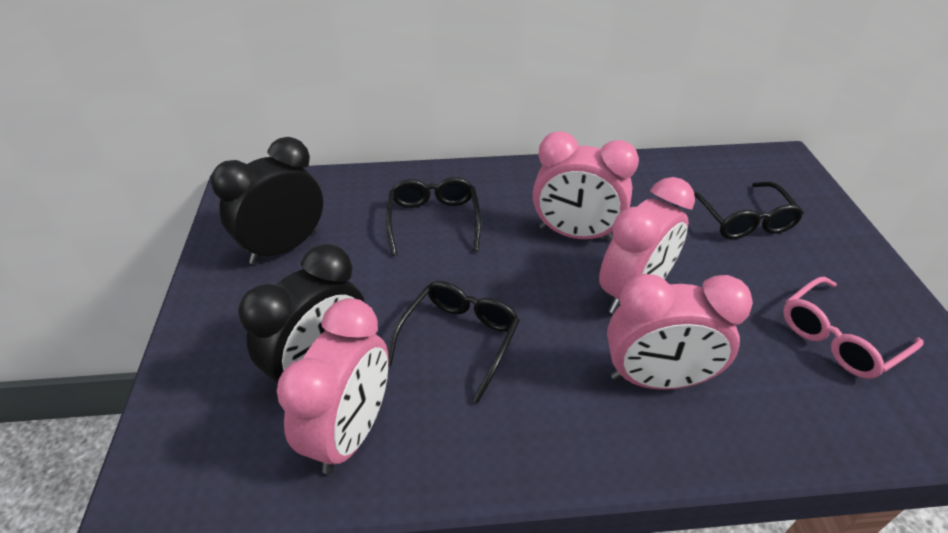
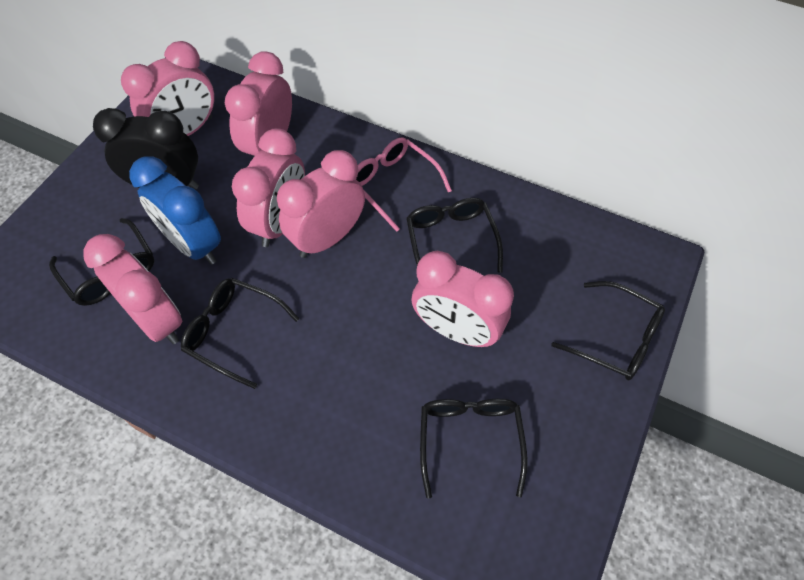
black clock: 2 -> 1
black glasses: 3 -> 5
blue clock: 0 -> 1
pink clock: 4 -> 6

